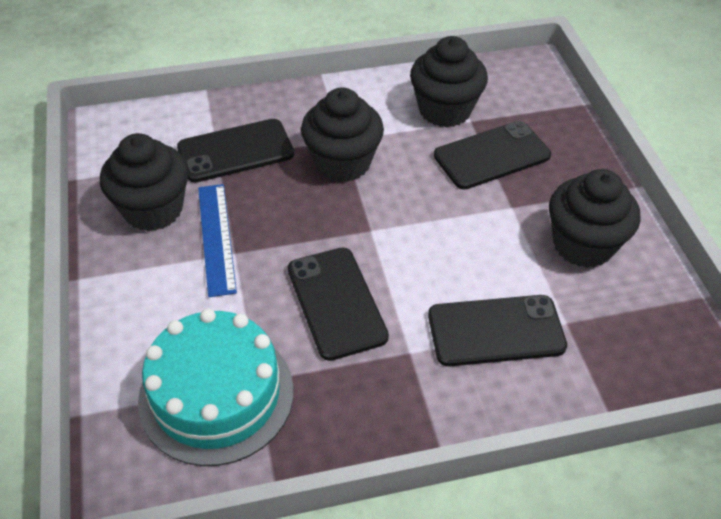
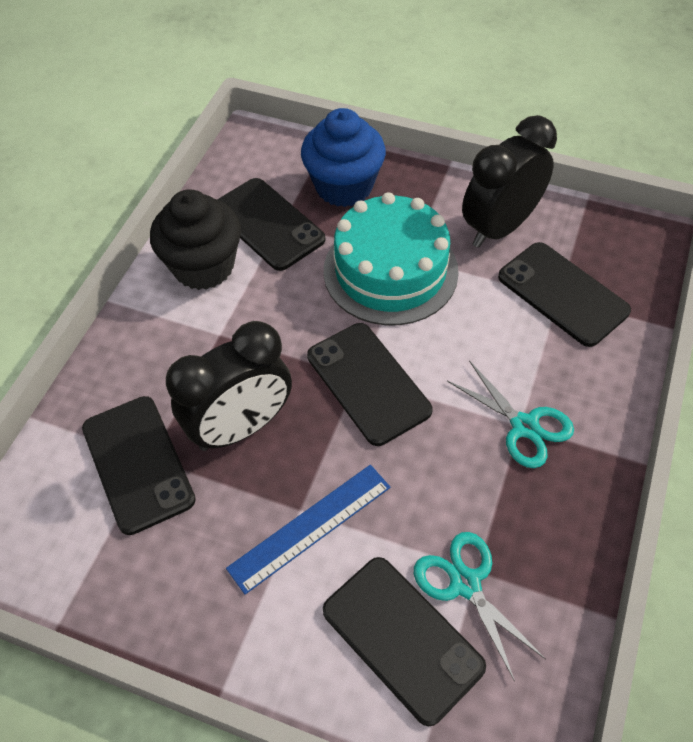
black clock: 0 -> 2
black cupcake: 4 -> 1
black phone: 4 -> 5
blue cupcake: 0 -> 1
turquoise scissors: 0 -> 2

